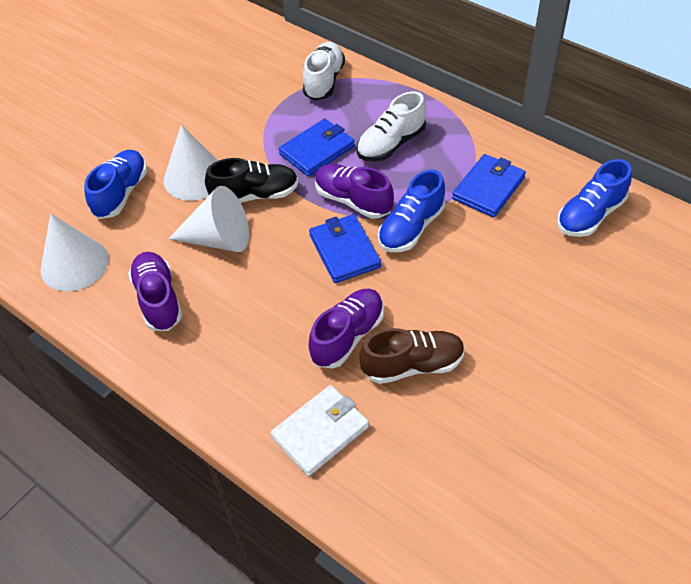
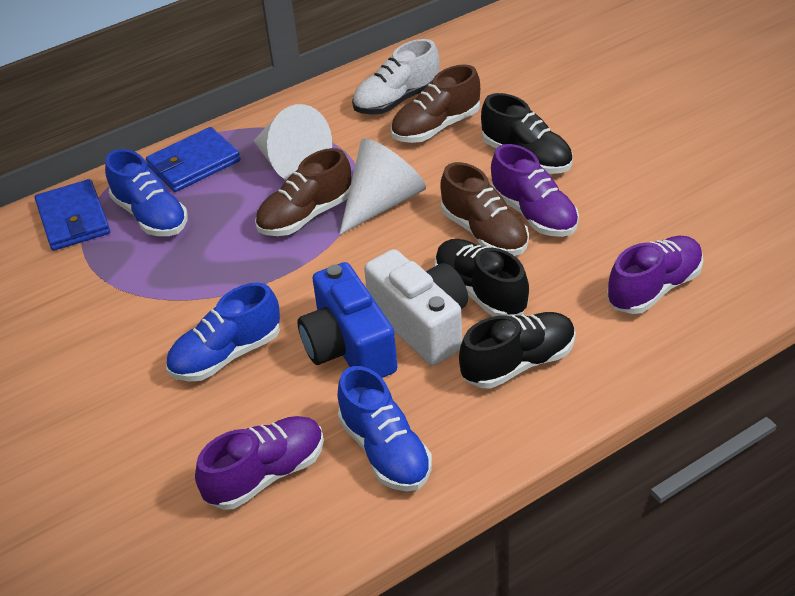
black shoe: 1 -> 3
blue camera: 0 -> 1
blue wallet: 3 -> 2
brown shoe: 1 -> 3
white camera: 0 -> 1
white cone: 3 -> 2
white shoe: 2 -> 1
white wallet: 1 -> 0

